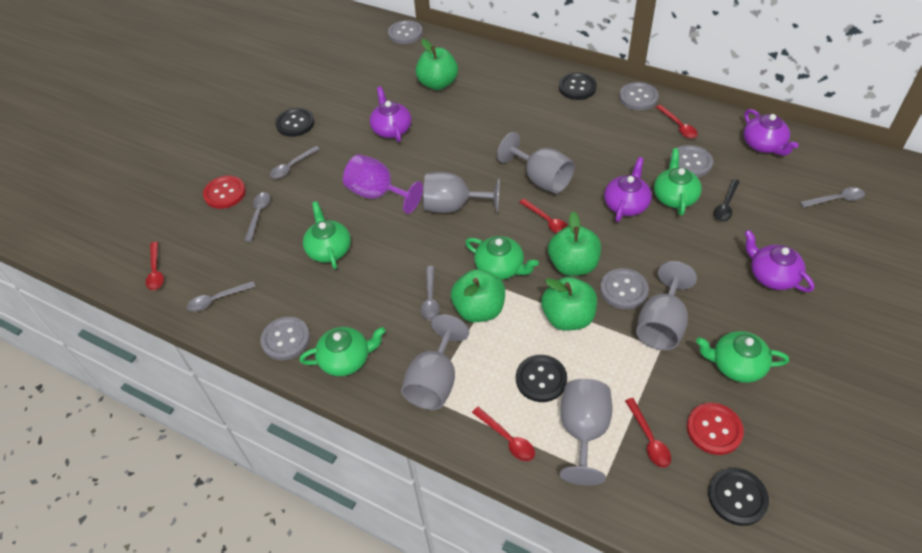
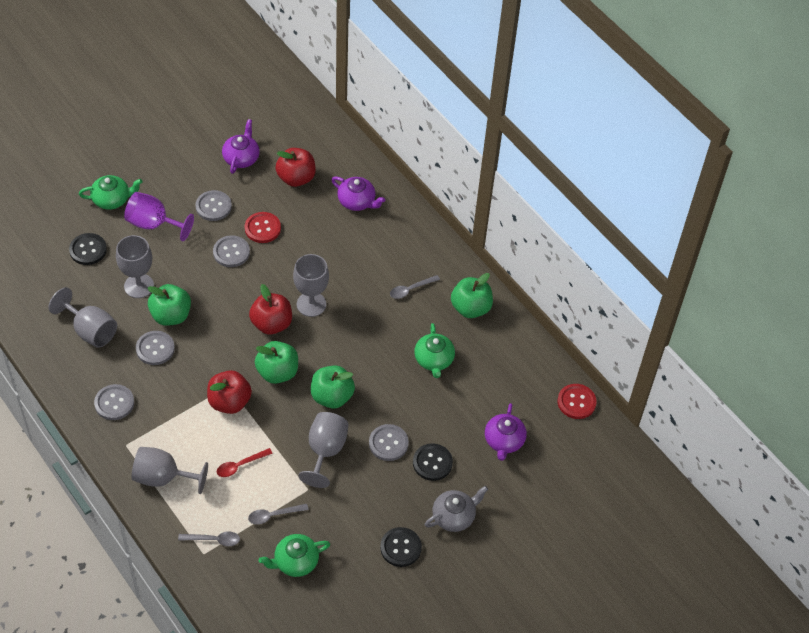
black button: 4 -> 3
black spoon: 1 -> 0
green teapot: 5 -> 3
grey spoon: 5 -> 3
grey teapot: 0 -> 1
purple teapot: 4 -> 3
red apple: 0 -> 3
red spoon: 5 -> 1

